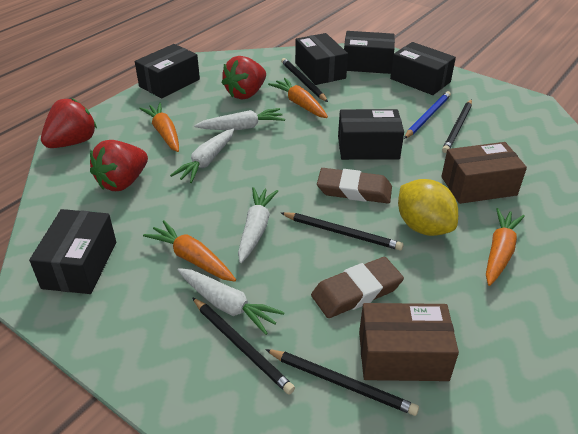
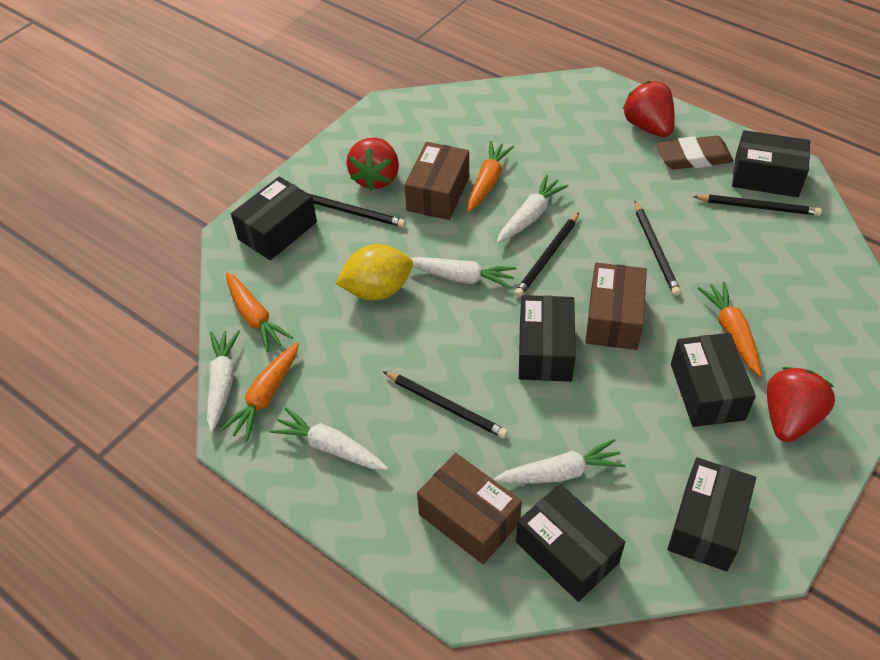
blue pencil: 1 -> 0
brown box: 2 -> 3
brown eraser: 2 -> 1
white carrot: 4 -> 5

